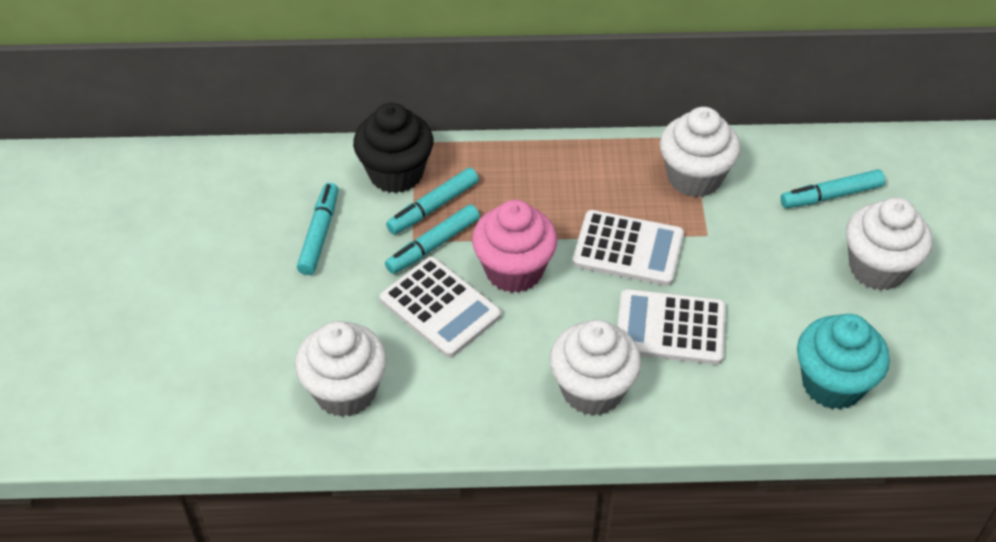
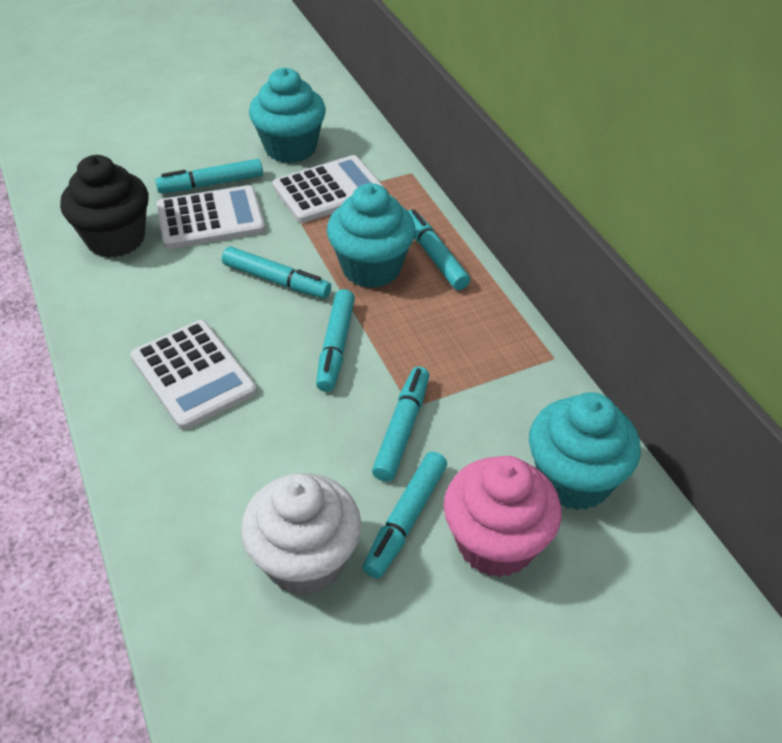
turquoise cupcake: 1 -> 3
turquoise marker: 4 -> 6
white cupcake: 4 -> 1

